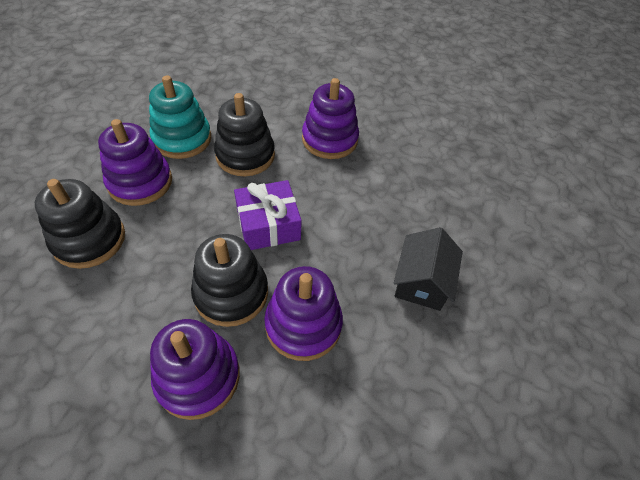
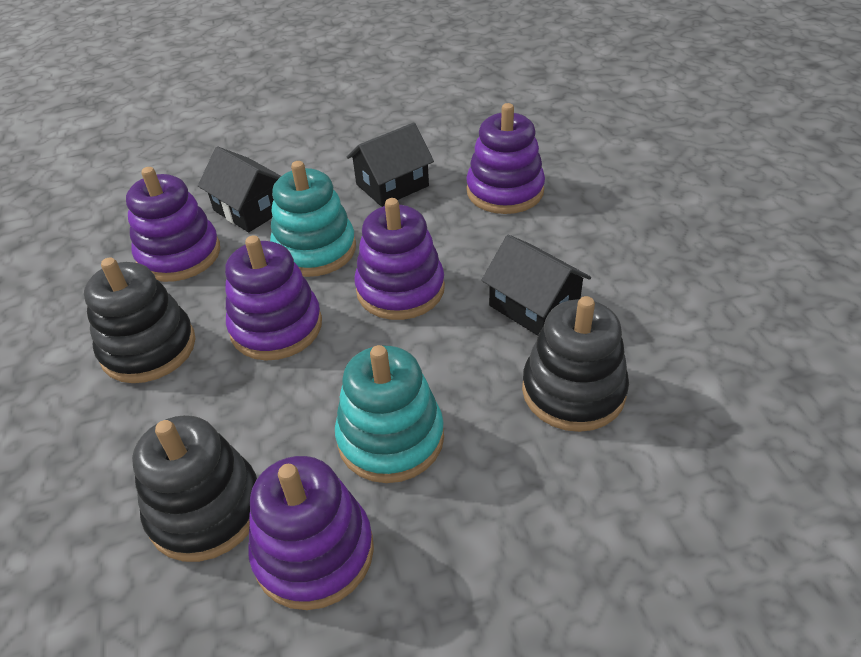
black house: 1 -> 3
purple gift: 1 -> 0
purple stacking toy: 4 -> 5
turquoise stacking toy: 1 -> 2

